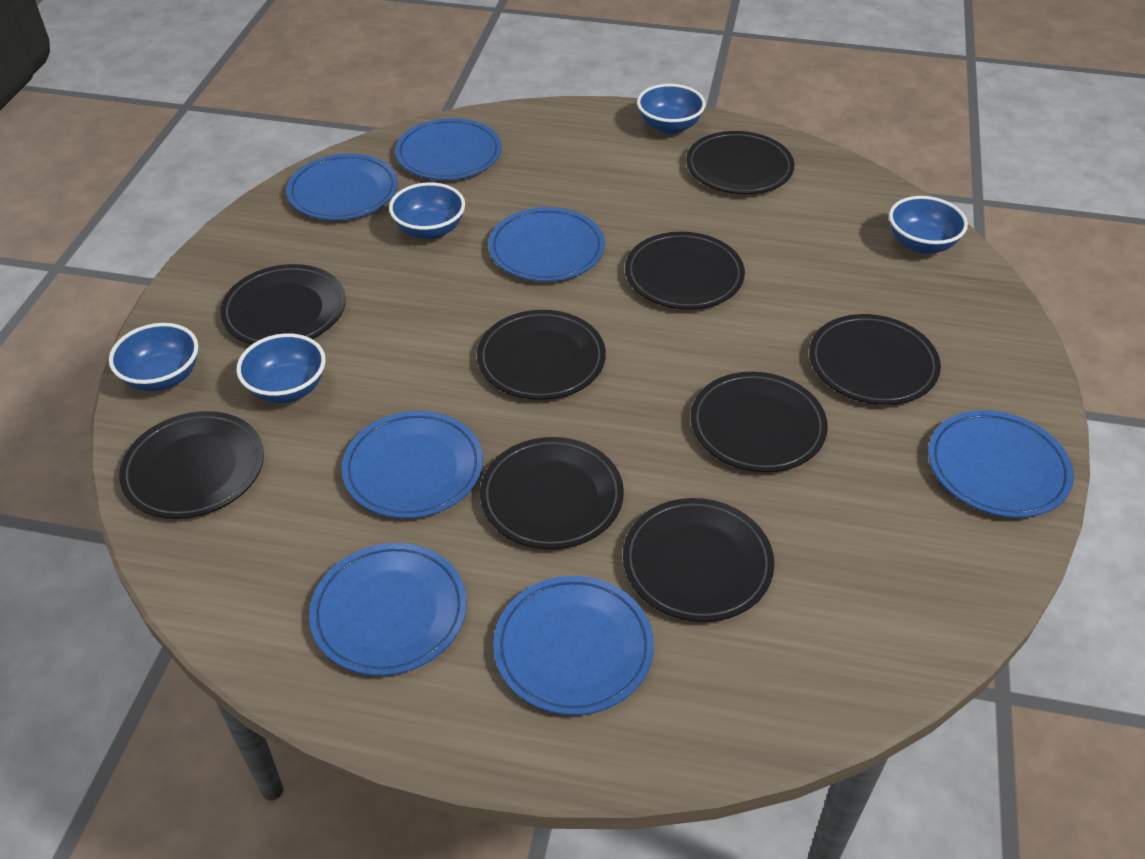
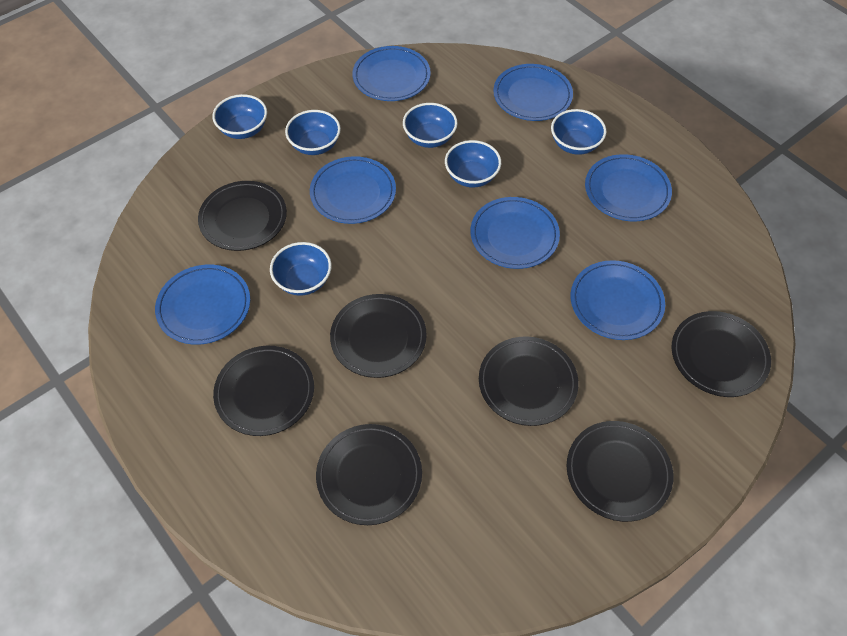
black plate: 9 -> 7
blue bowl: 5 -> 6

